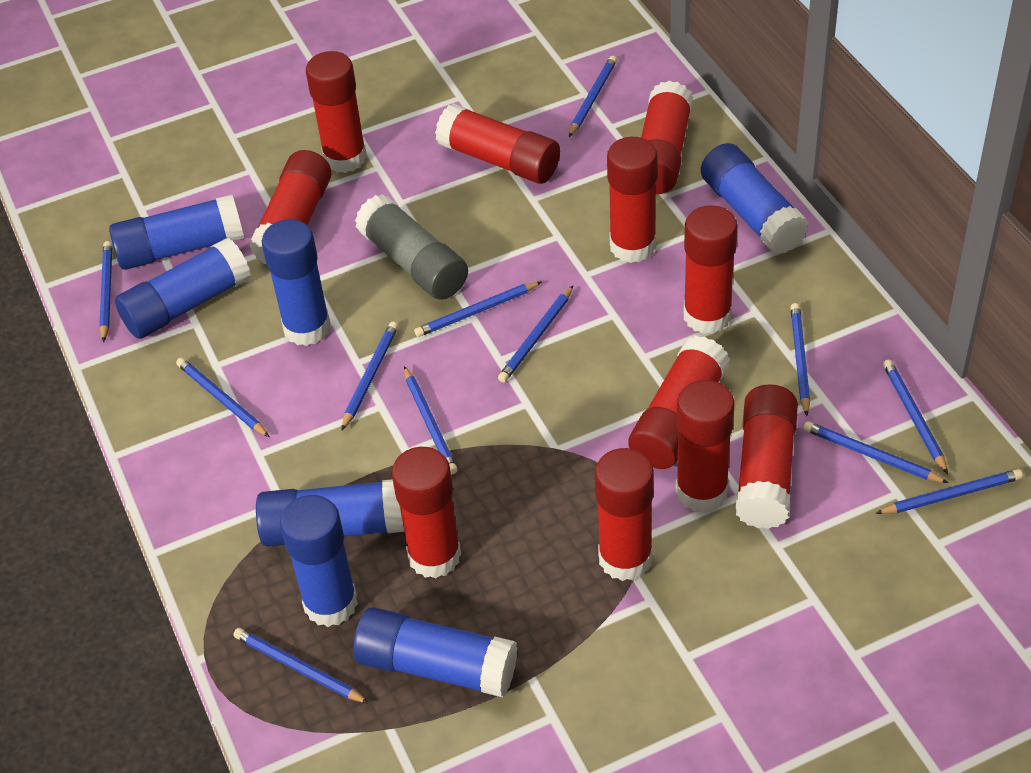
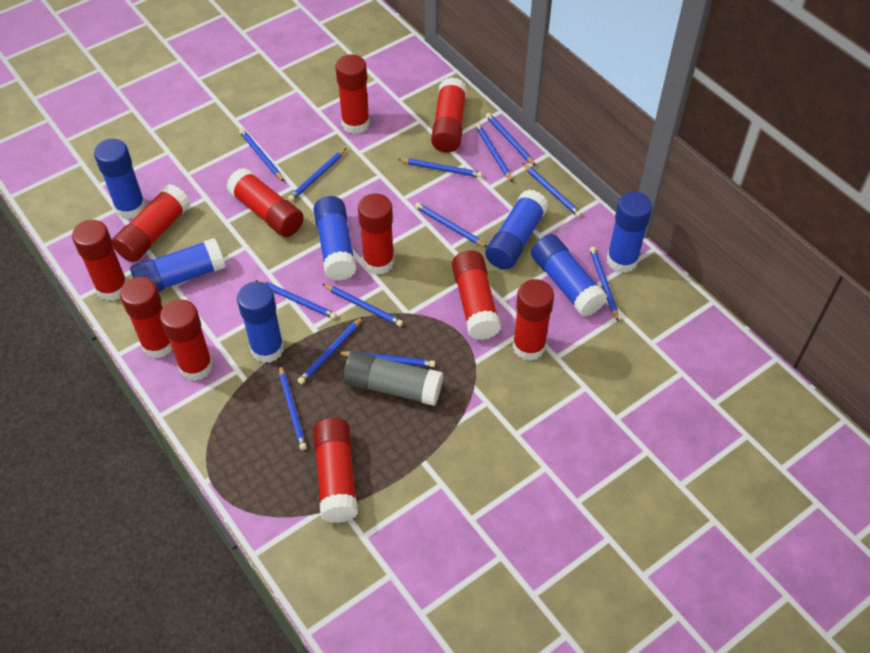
blue pencil: 12 -> 13

